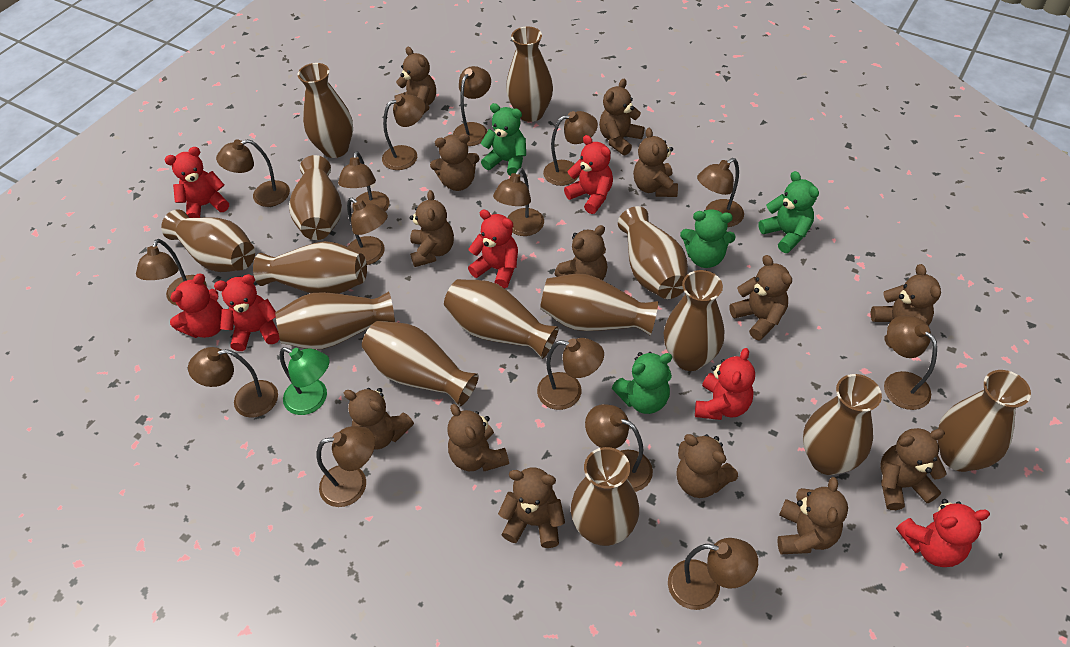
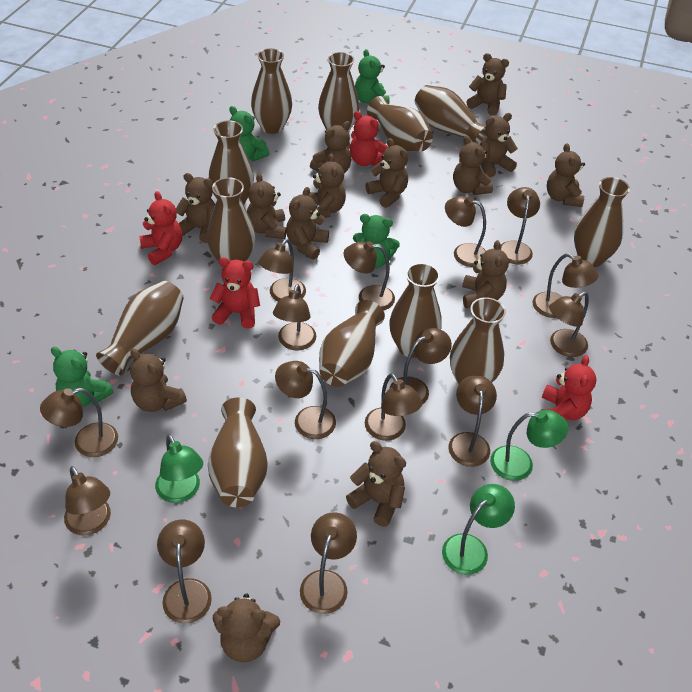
brown vase: 14 -> 12
green lamp: 1 -> 3
red teddy bear: 7 -> 4

